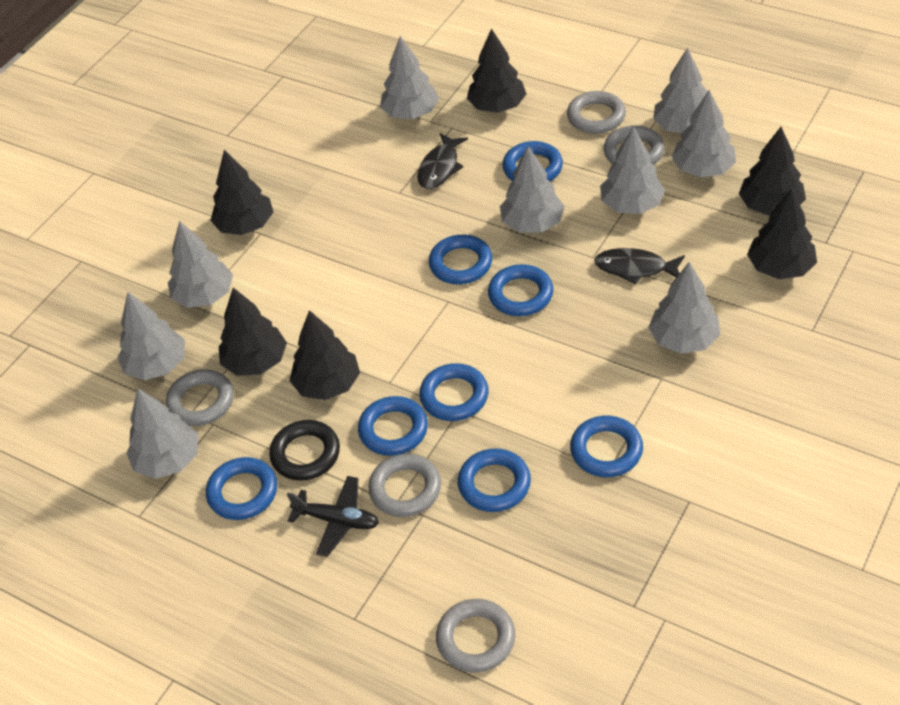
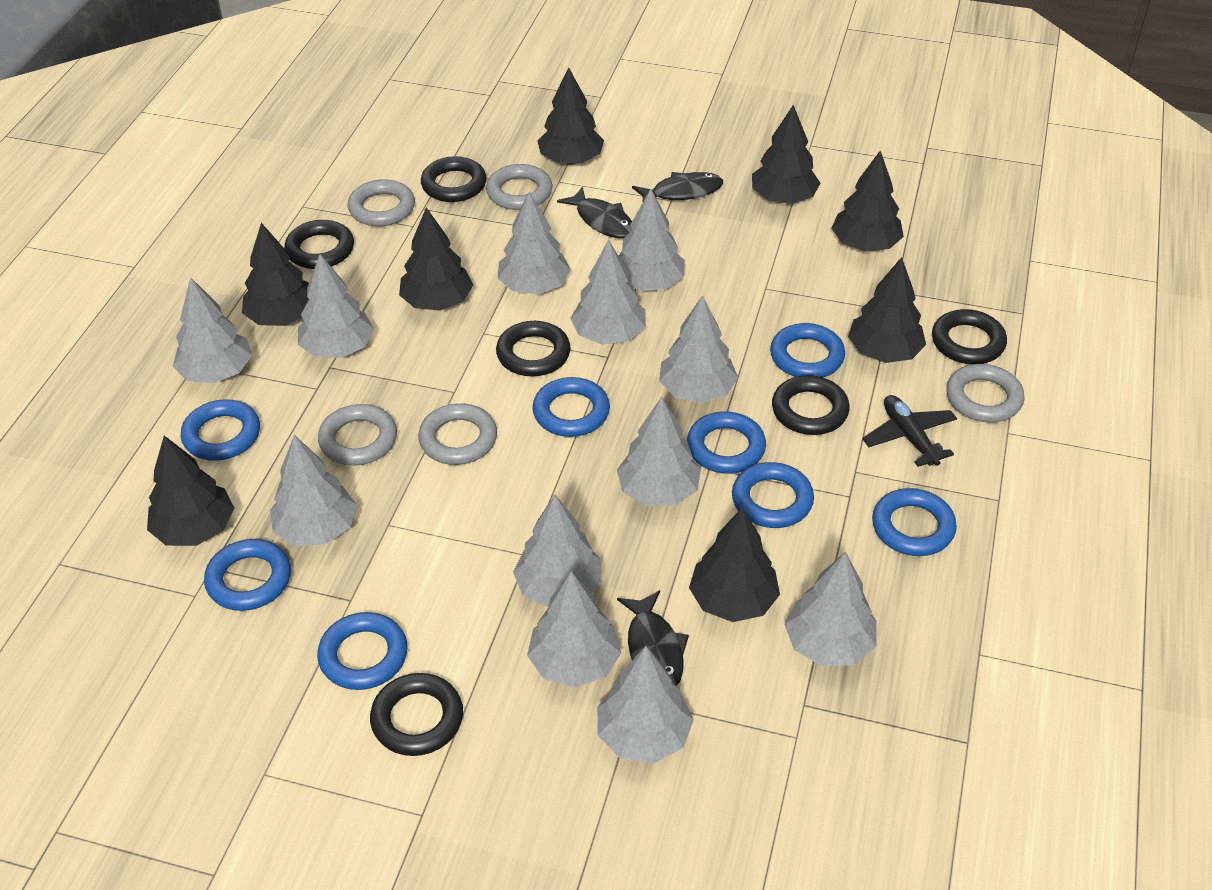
black fish: 2 -> 3
black ring: 1 -> 6
black tree: 6 -> 8
grey tree: 9 -> 12

